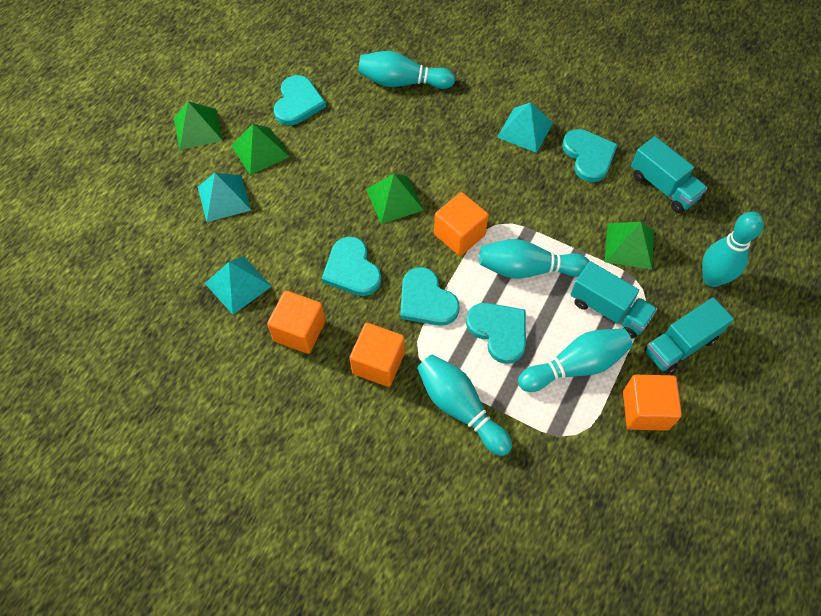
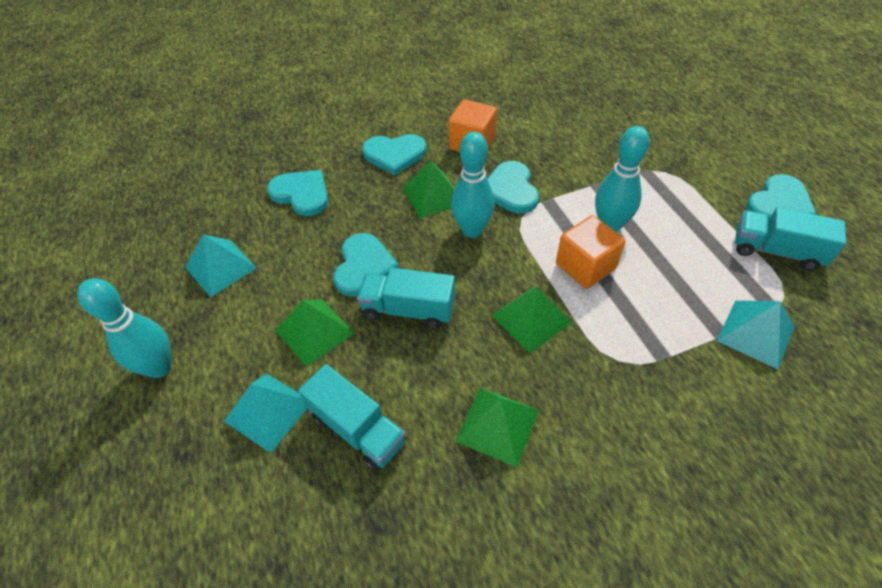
orange cube: 4 -> 2
turquoise bowling pin: 5 -> 3

